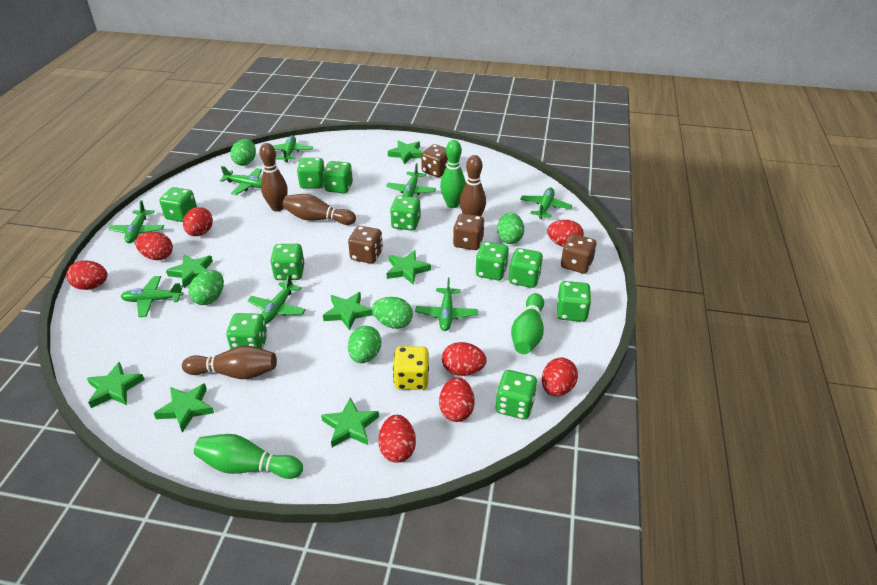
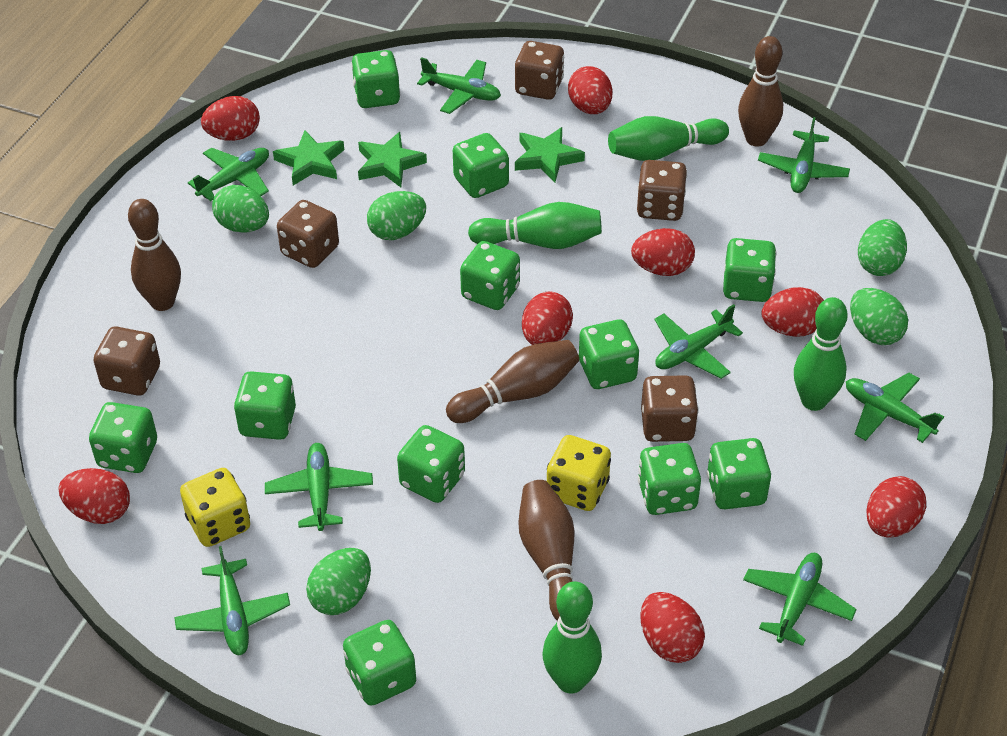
brown dice: 4 -> 5
green bowling pin: 3 -> 4
green dice: 10 -> 11
green star: 7 -> 3
yellow dice: 1 -> 2

